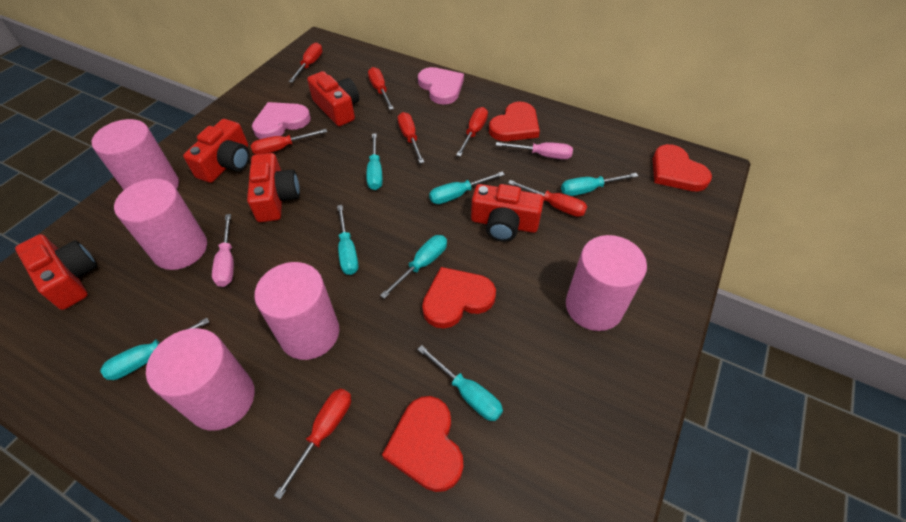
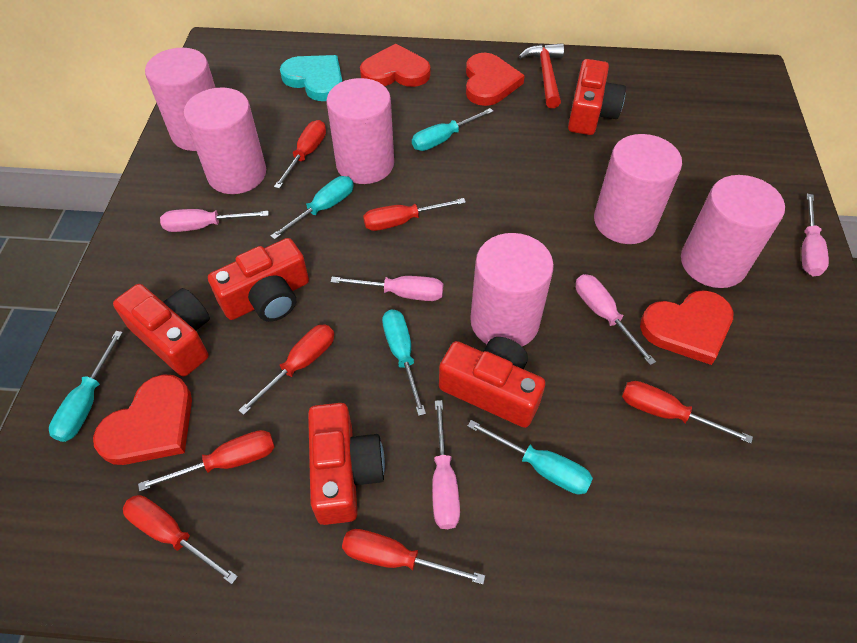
pink cylinder: 5 -> 6
pink heart: 2 -> 0
pink screwdriver: 2 -> 5
red hammer: 0 -> 1
turquoise heart: 0 -> 1
turquoise screwdriver: 7 -> 5

